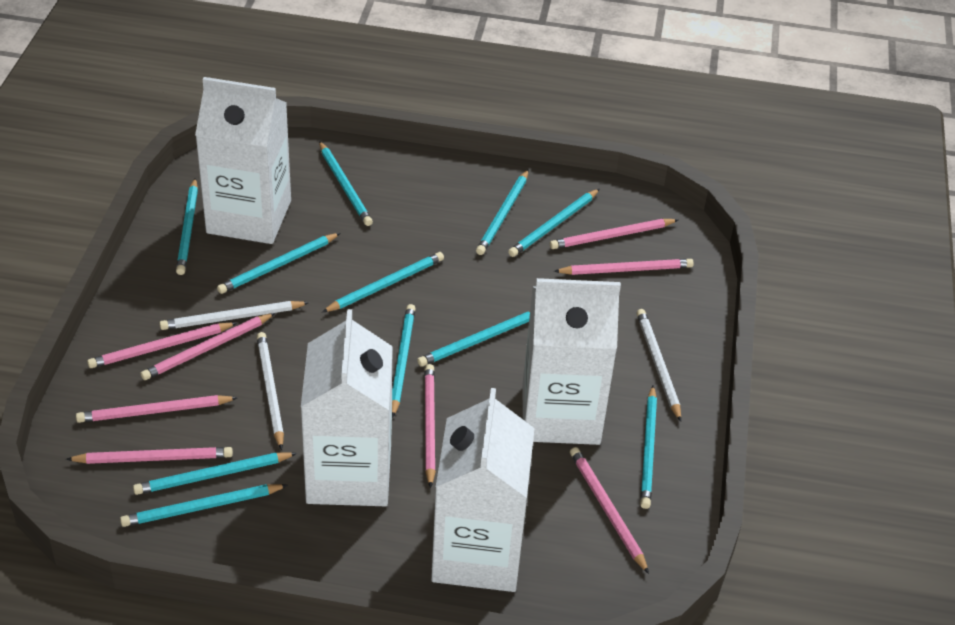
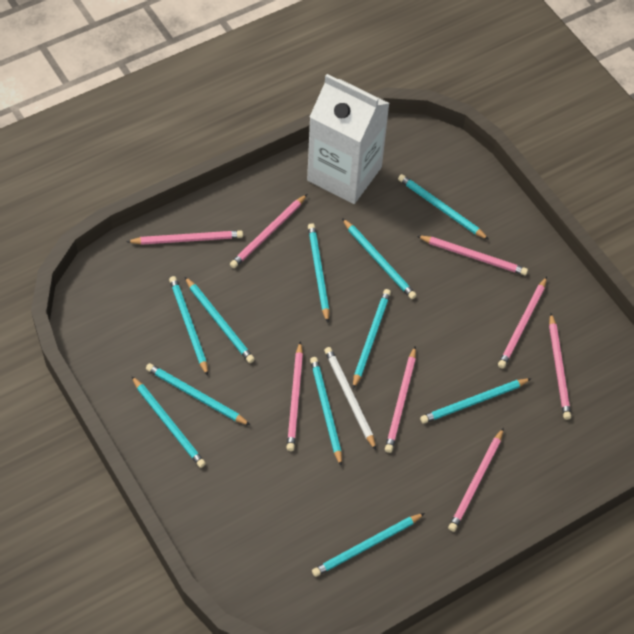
white carton: 4 -> 1
white pencil: 3 -> 1

